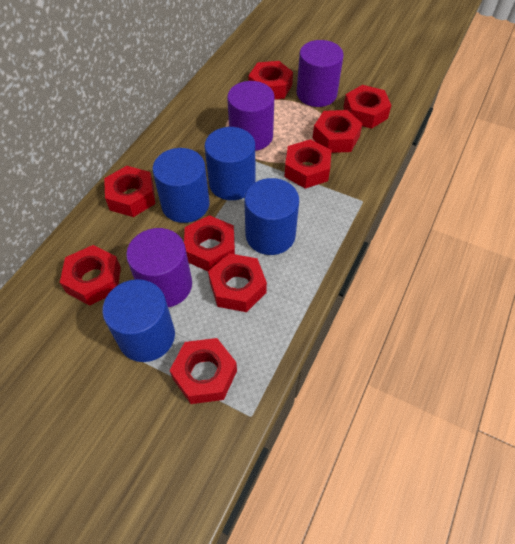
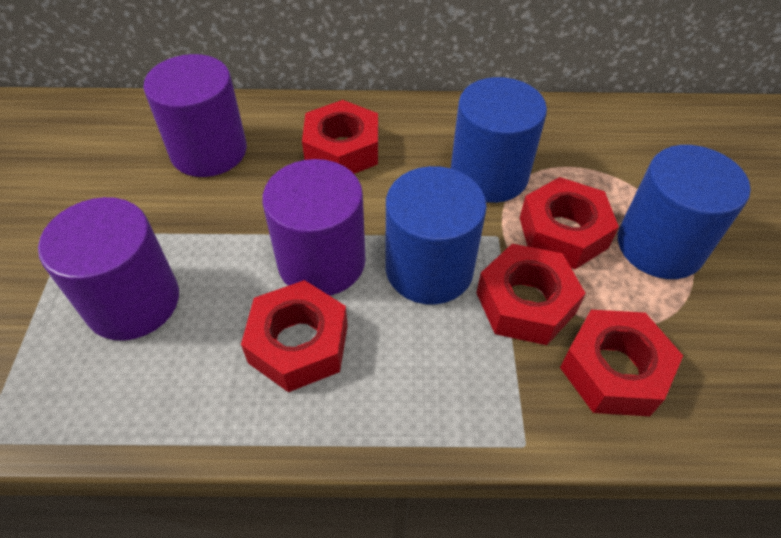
blue cylinder: 4 -> 3
red nut: 9 -> 5

